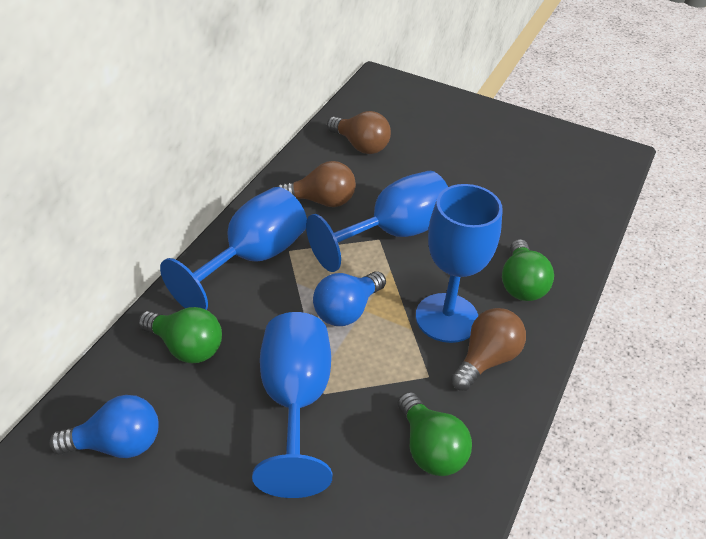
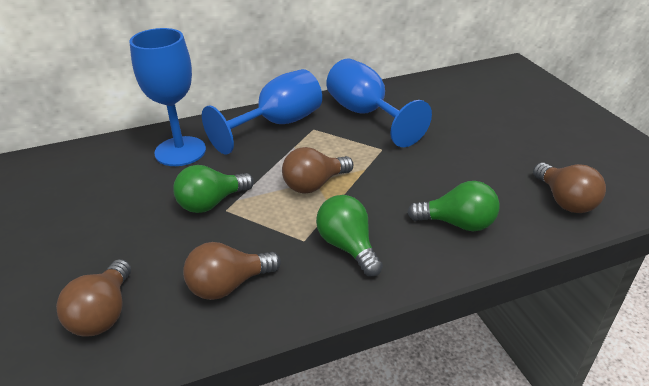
blue goblet: 4 -> 3
blue light bulb: 2 -> 0
brown light bulb: 3 -> 4

